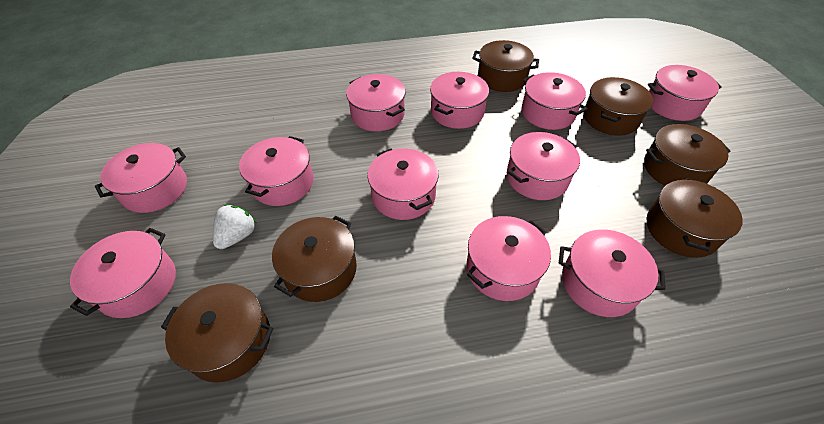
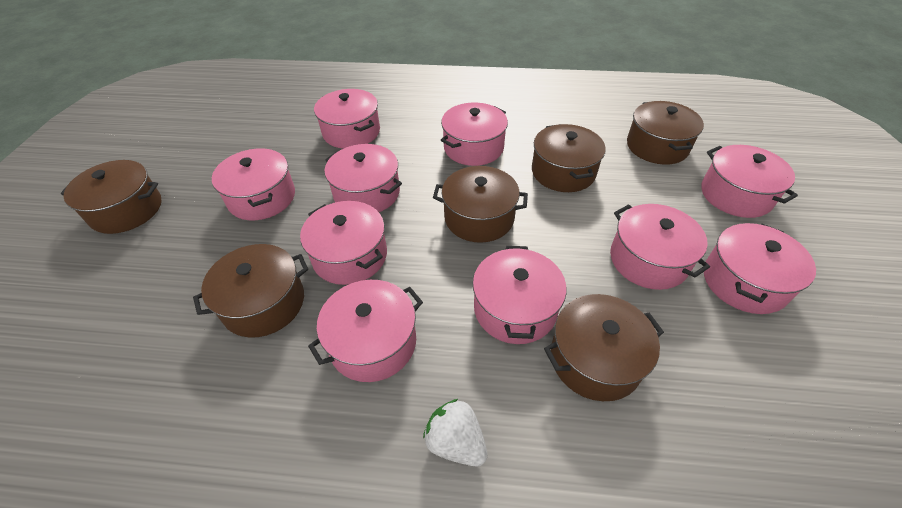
pink pot: 11 -> 10

